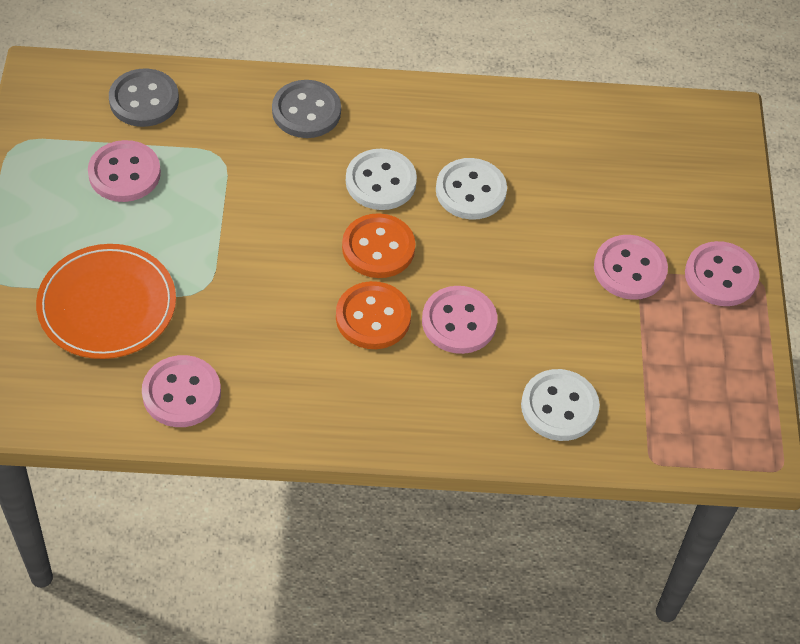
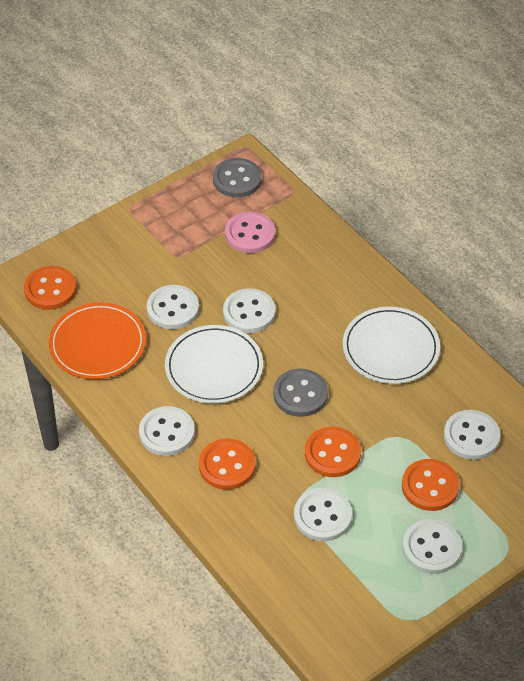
orange button: 2 -> 4
pink button: 5 -> 1
white button: 3 -> 6
white plate: 0 -> 2

